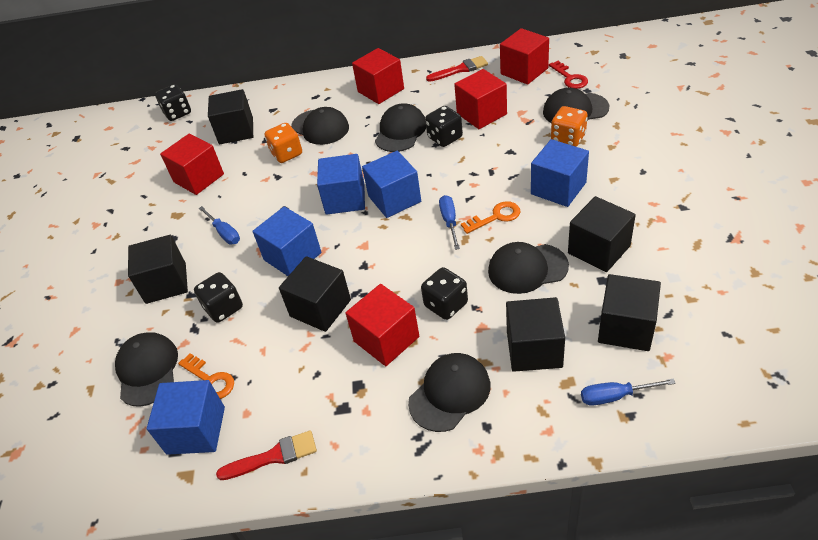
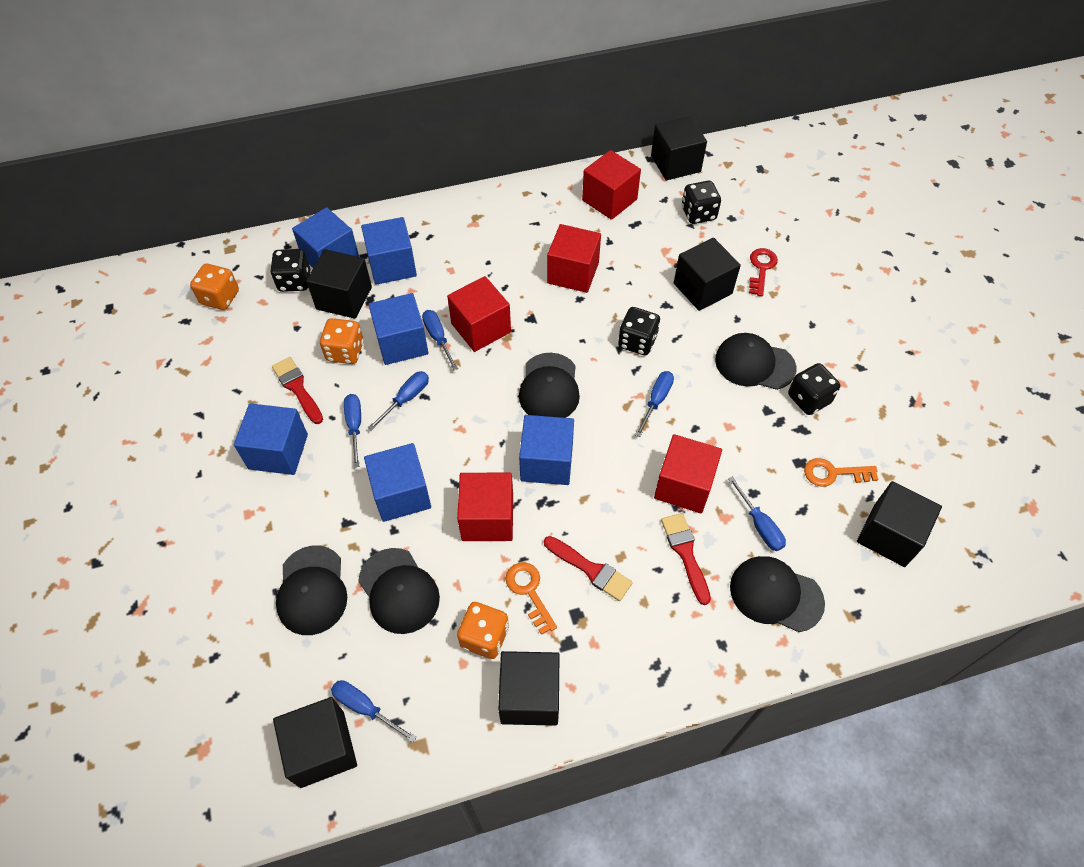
black cap: 6 -> 5
blue cube: 5 -> 6
blue screwdriver: 3 -> 6
orange dice: 2 -> 3
red brush: 2 -> 3

